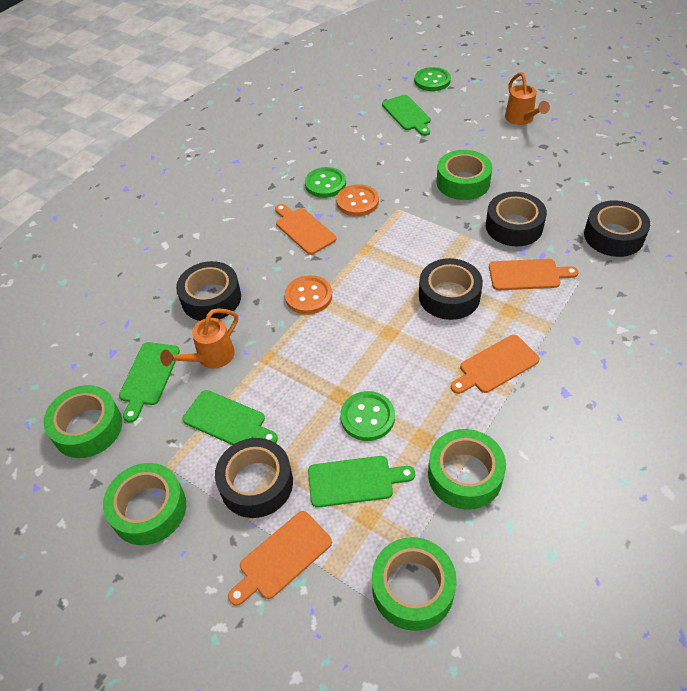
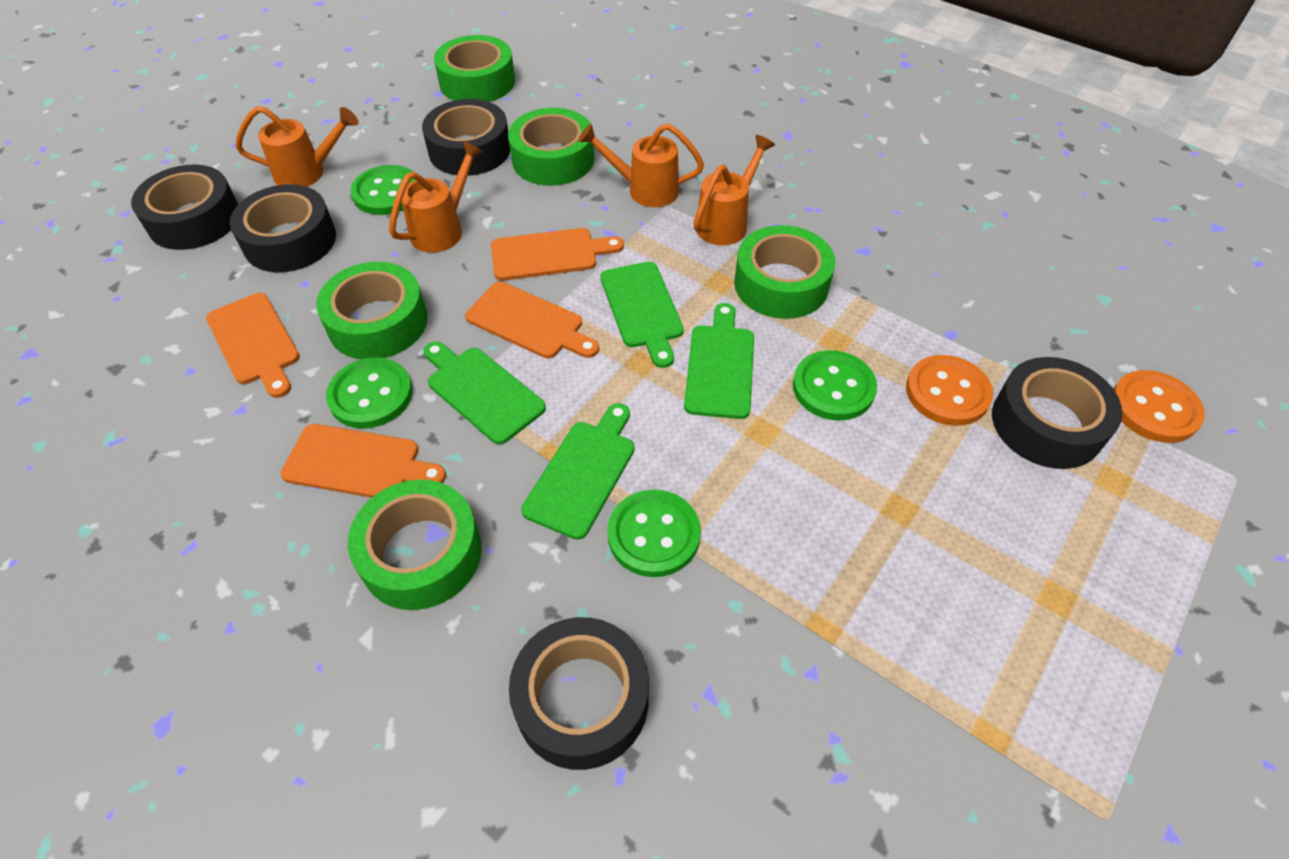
green button: 3 -> 4
orange watering can: 2 -> 4

